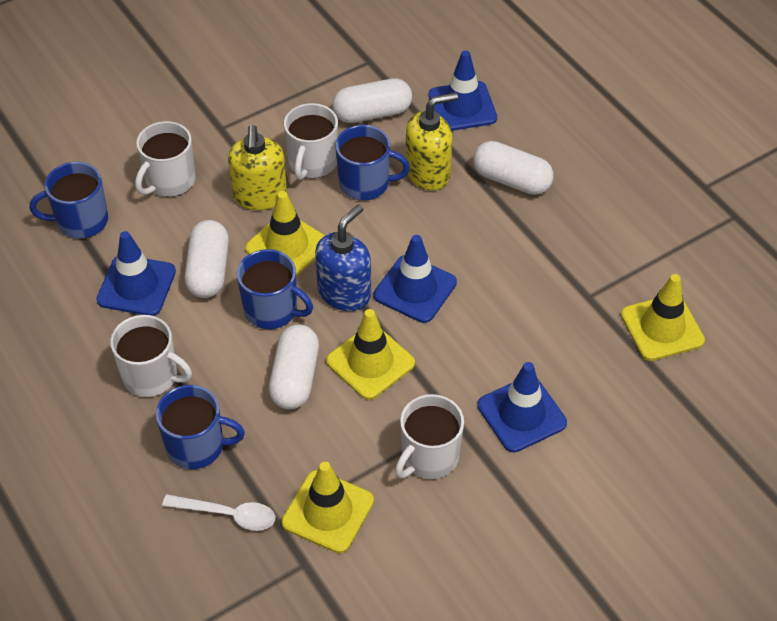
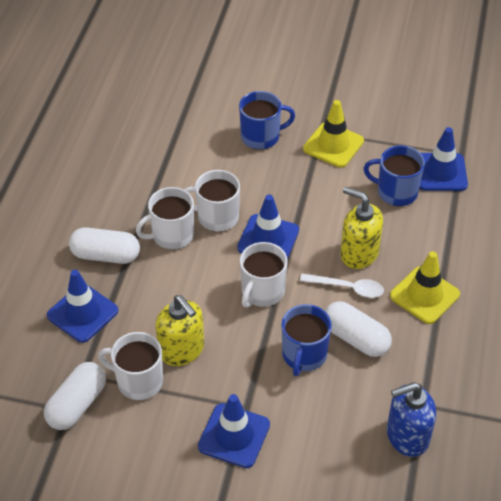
blue mug: 4 -> 3
white capsule: 4 -> 3
yellow traffic cone: 4 -> 2

